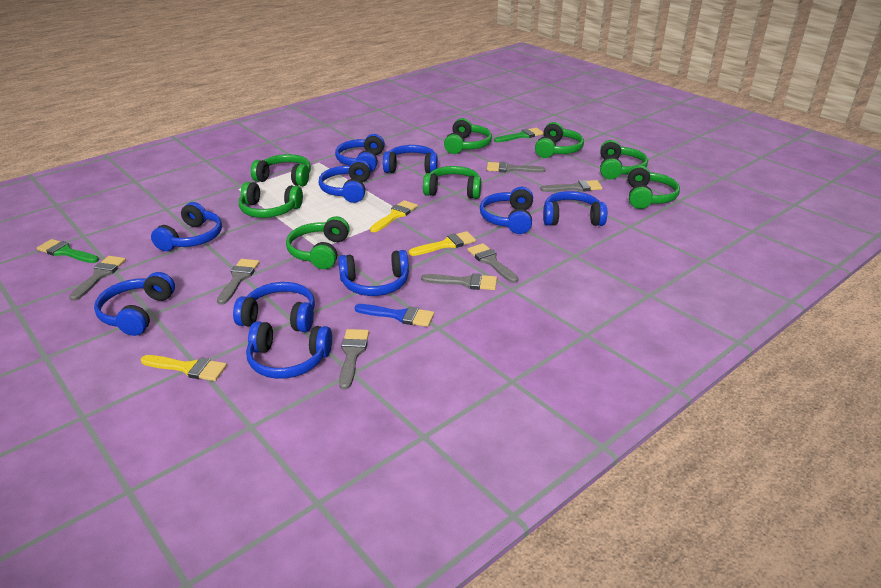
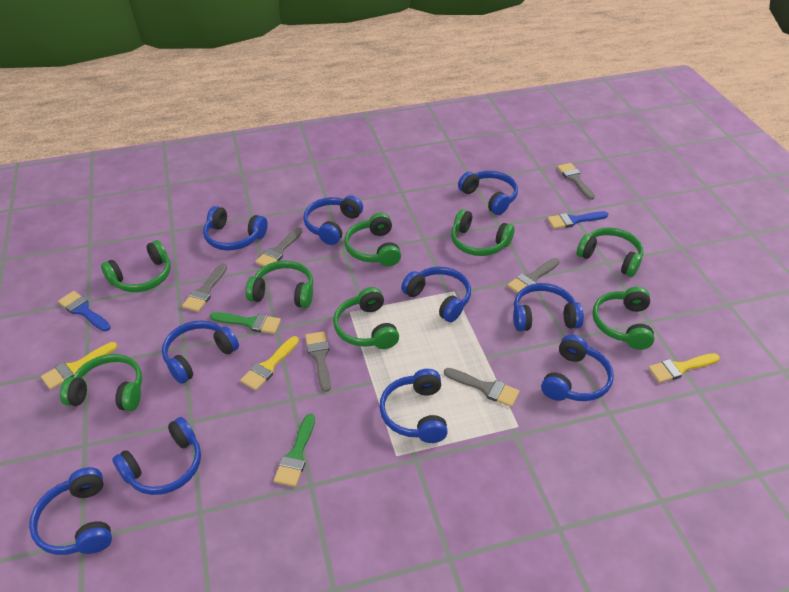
blue brush: 1 -> 2
grey brush: 7 -> 6

